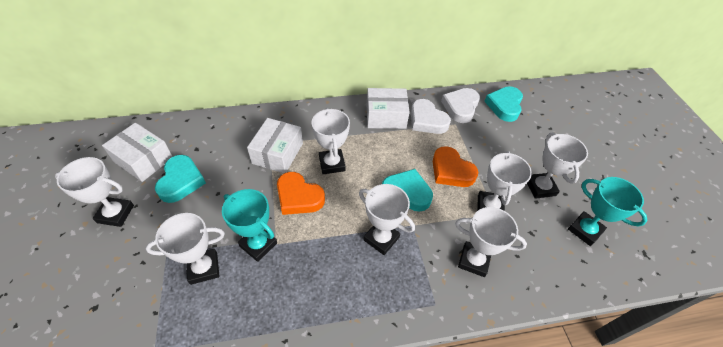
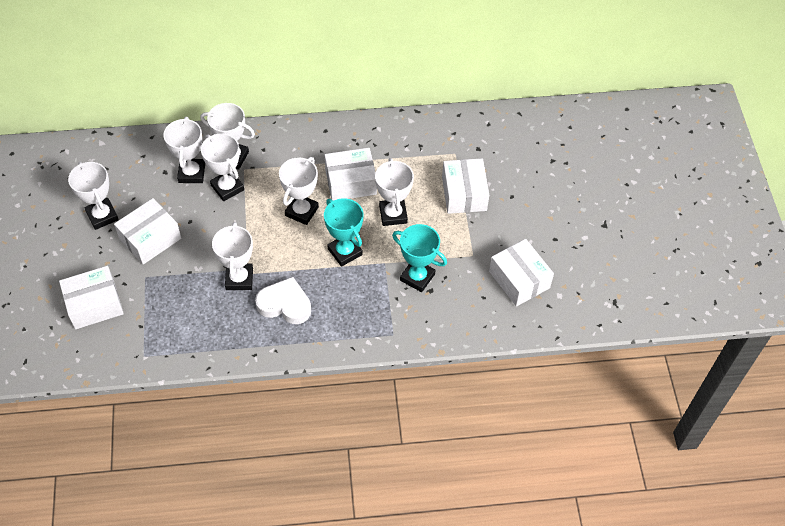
orange heart: 2 -> 0
turquoise heart: 3 -> 0
white box: 3 -> 5
white heart: 2 -> 1

